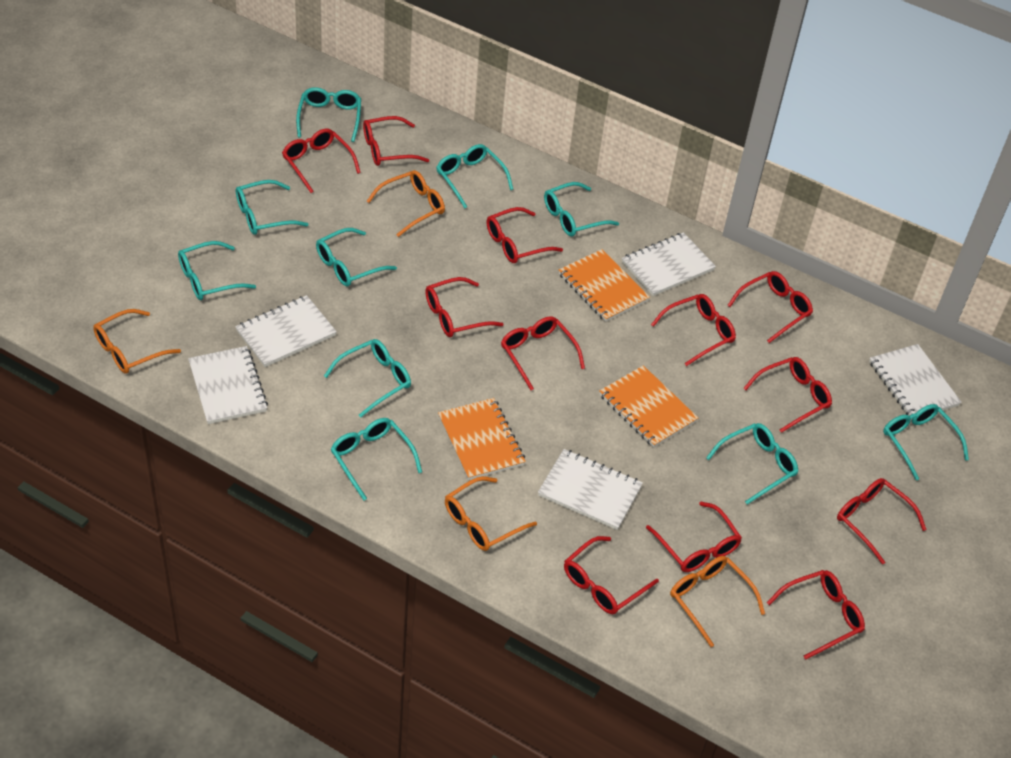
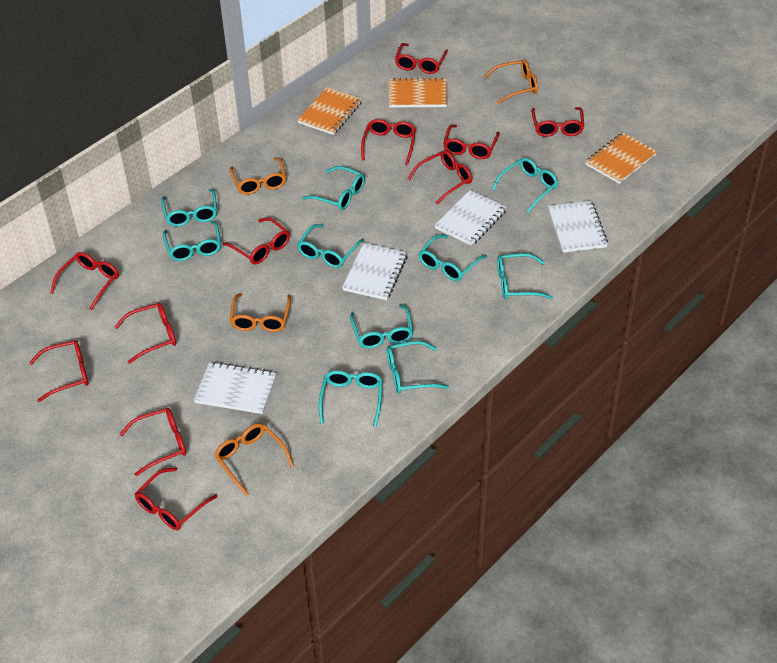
red glasses: 12 -> 11
white notebook: 5 -> 4

